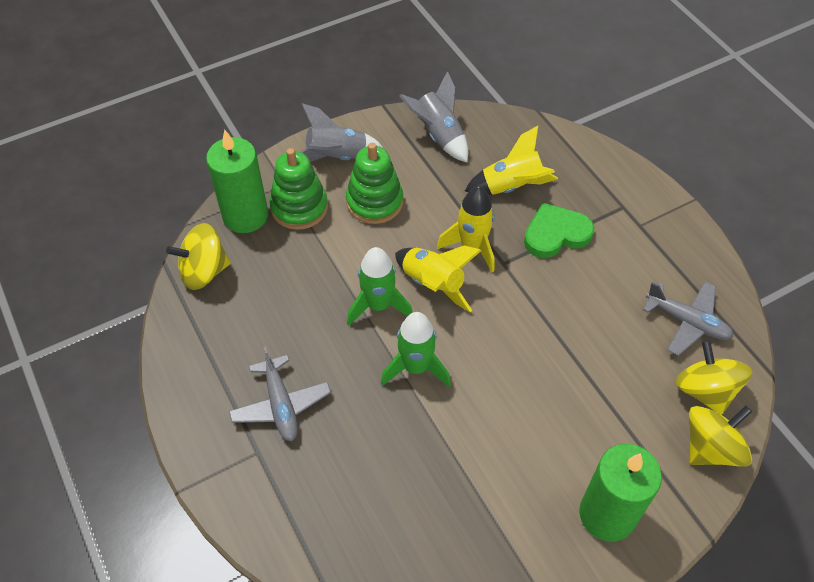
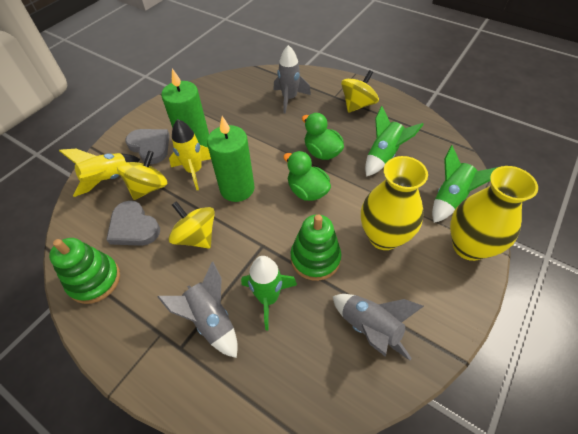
green duck: 0 -> 2
green heart: 1 -> 0
green rocket: 2 -> 3
grey heart: 0 -> 2
grey plane: 2 -> 0
grey rocket: 2 -> 3
yellow rocket: 3 -> 2
yellow vase: 0 -> 2

